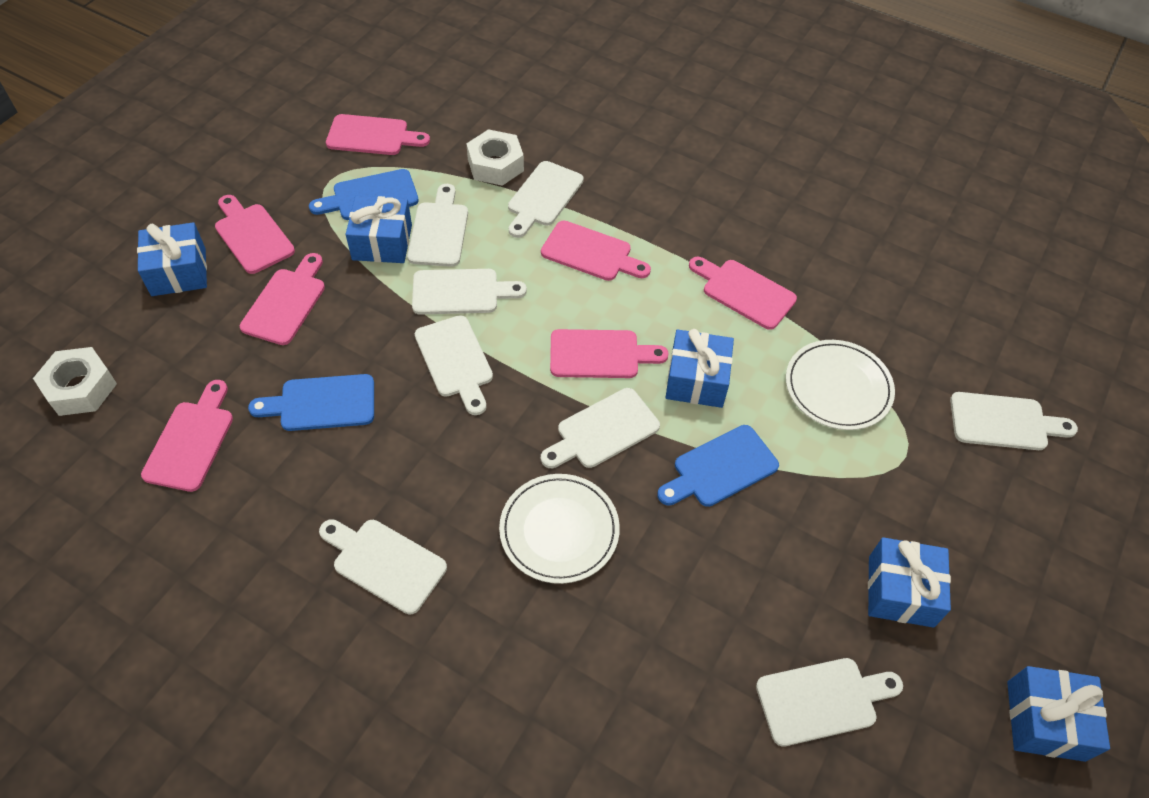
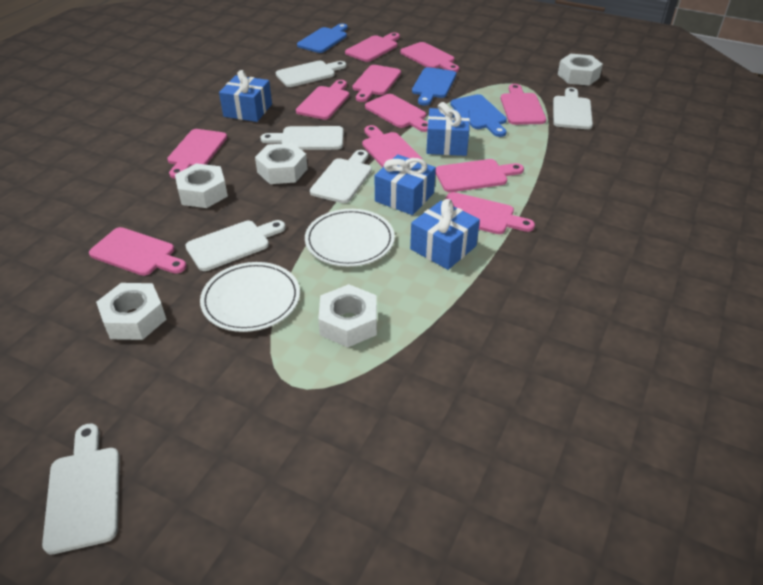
blue gift: 5 -> 4
pink cutting board: 7 -> 11
white cutting board: 8 -> 6
white nut: 2 -> 5

